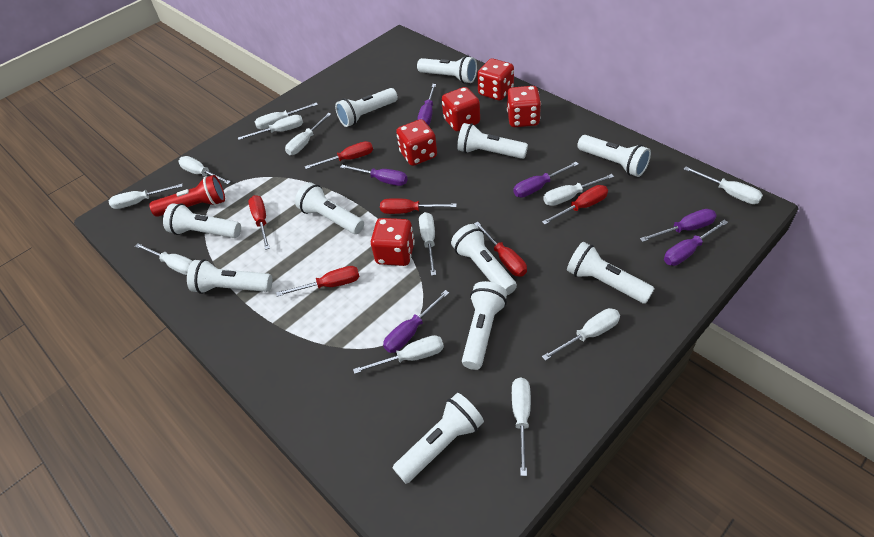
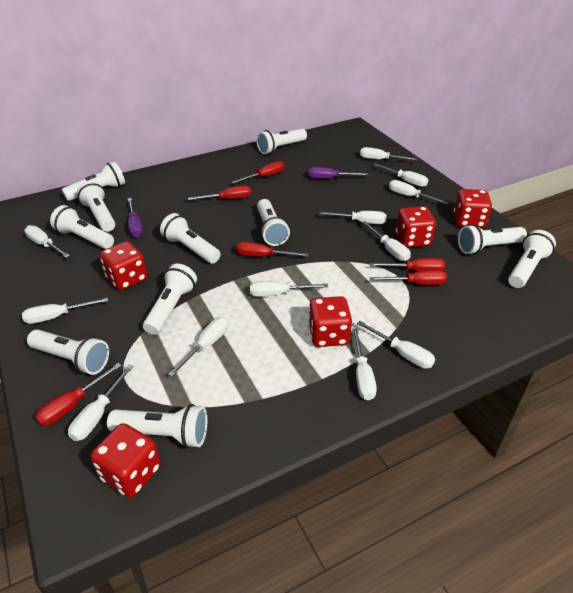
purple screwdriver: 6 -> 2
red flashlight: 1 -> 0

